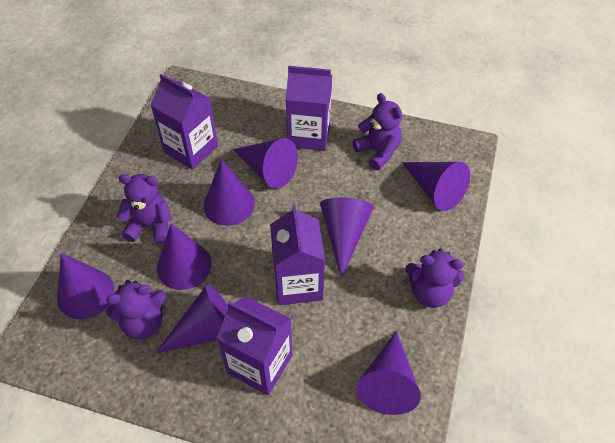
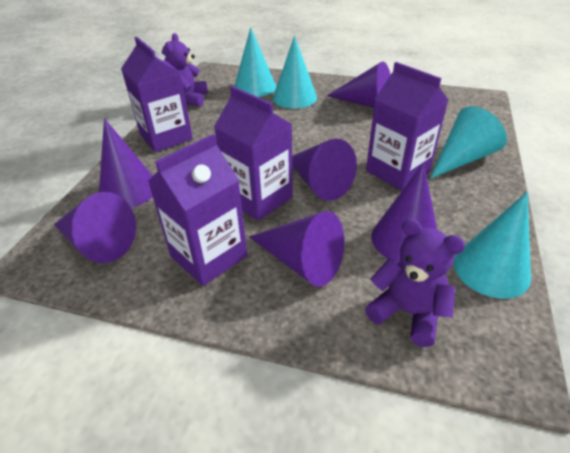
purple cone: 8 -> 6
purple teddy bear: 4 -> 2
turquoise cone: 0 -> 4

